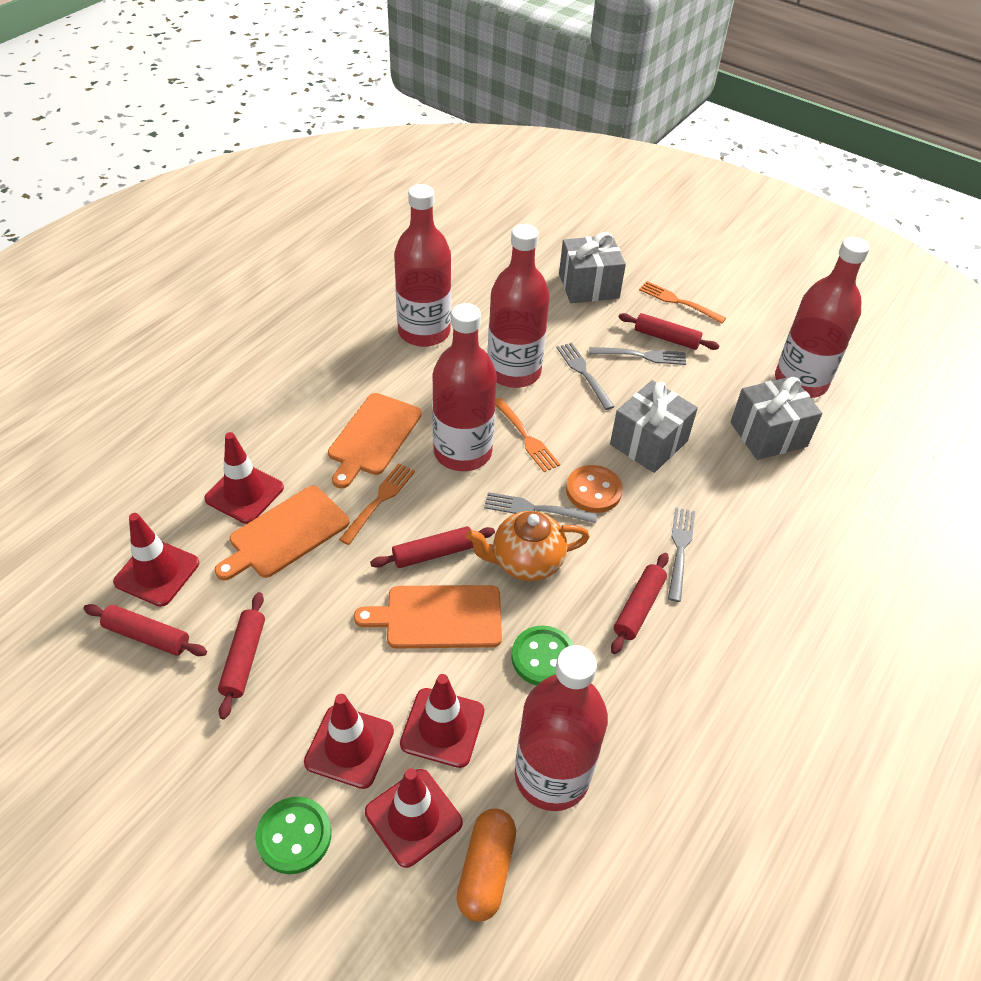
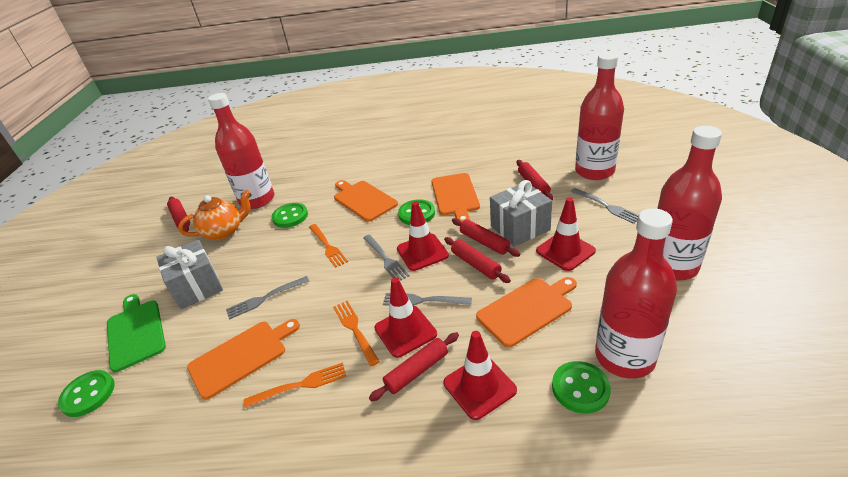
green button: 2 -> 4
green cutting board: 0 -> 1
grey gift: 3 -> 2
orange button: 1 -> 0
orange capsule: 1 -> 0
orange cutting board: 3 -> 4
red bottle: 5 -> 4
red traffic cone: 5 -> 4

